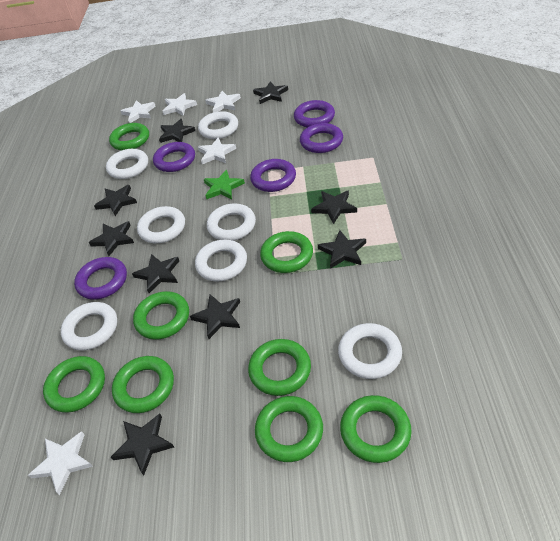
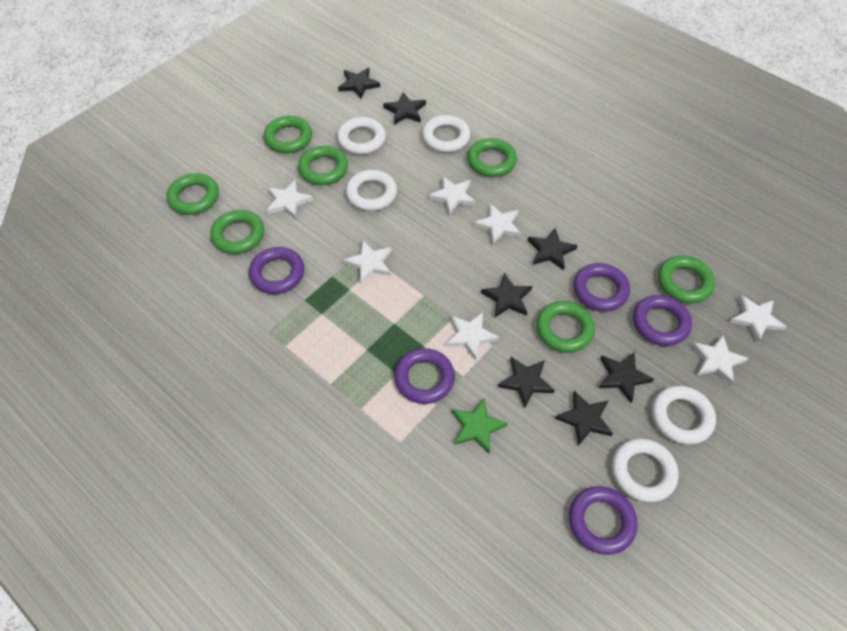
black star: 9 -> 7
green ring: 8 -> 7
white ring: 7 -> 5
white star: 5 -> 7

